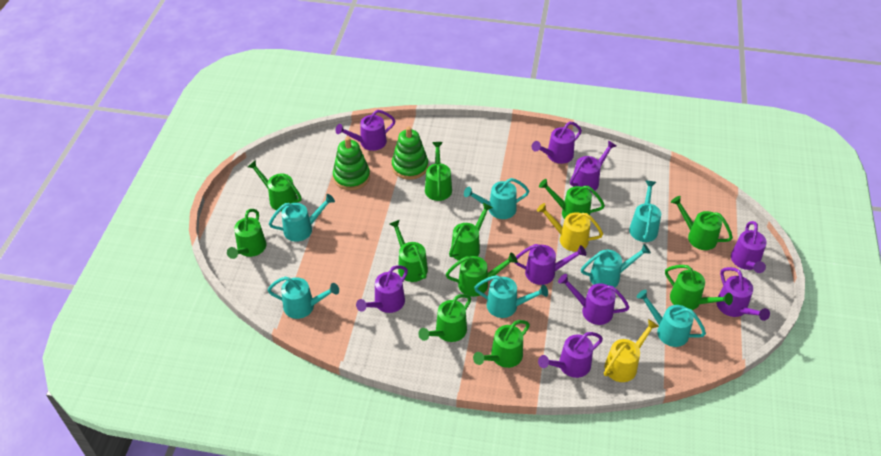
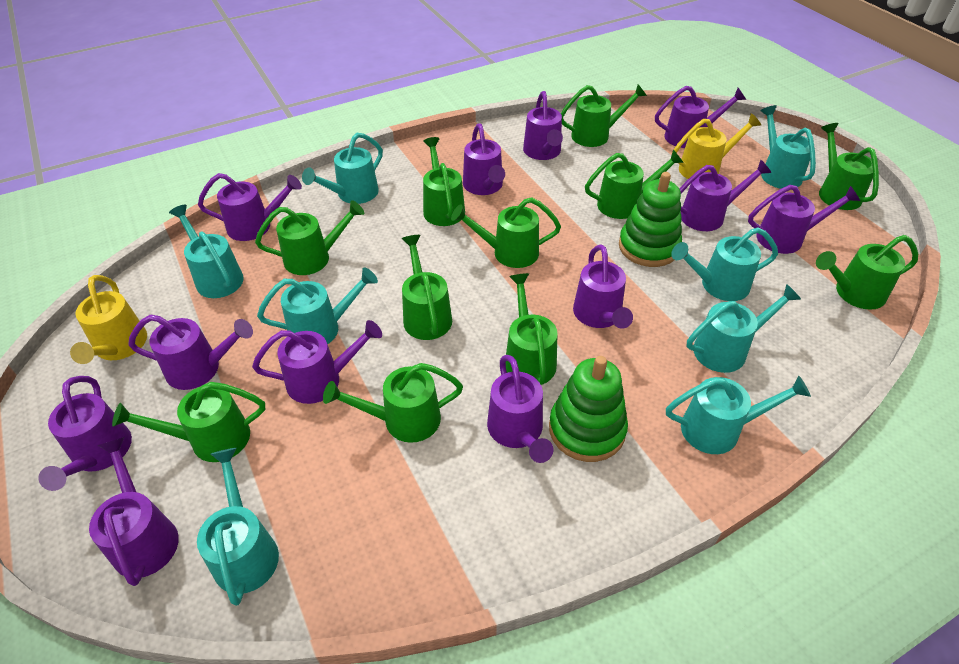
purple watering can: 9 -> 12
turquoise watering can: 7 -> 8

